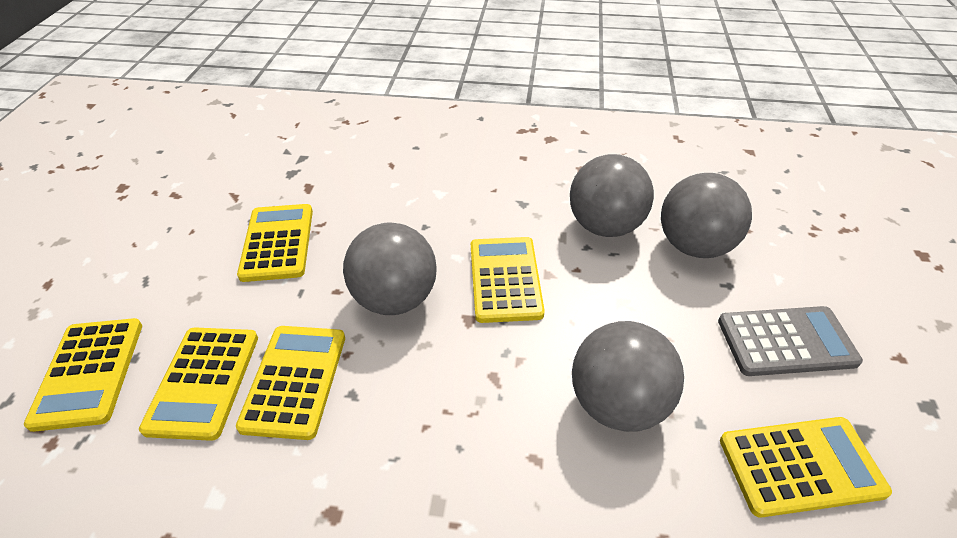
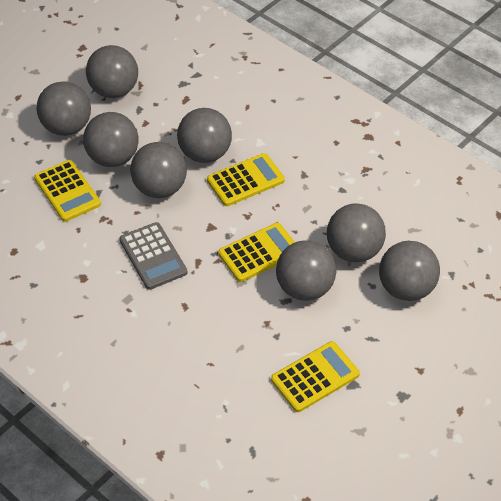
grey ball: 4 -> 8
yellow calculator: 6 -> 4

